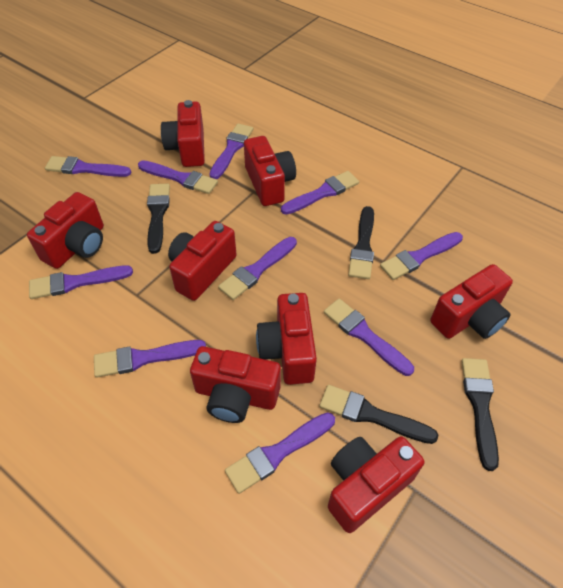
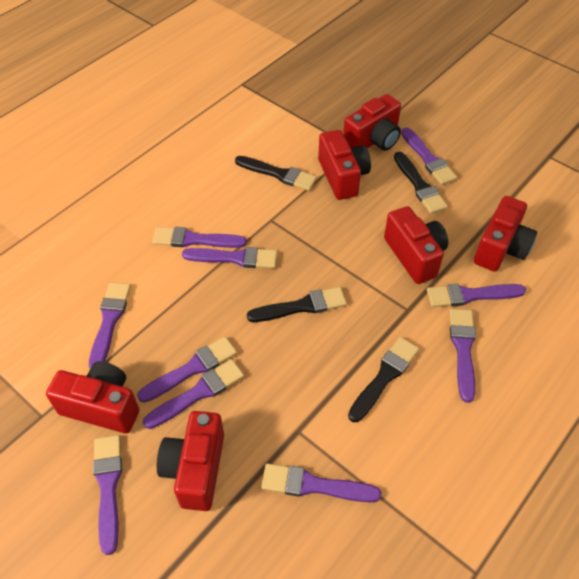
red camera: 8 -> 6

